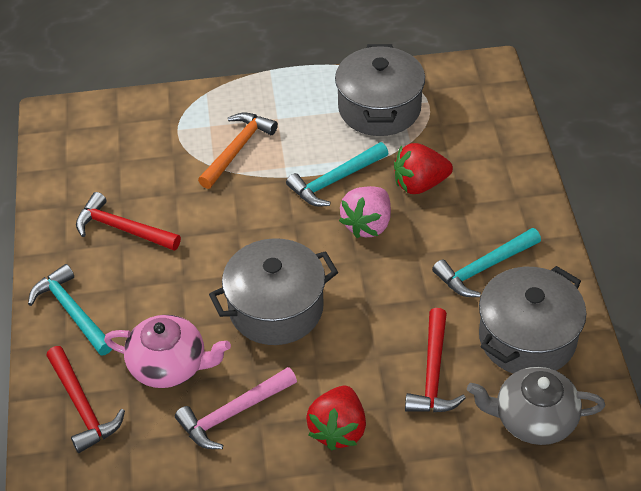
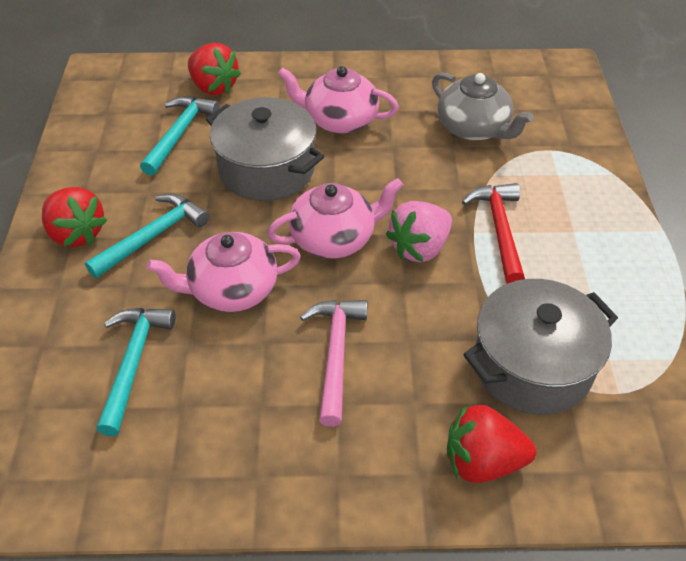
grey pot: 3 -> 2
orange hammer: 1 -> 0
pink teapot: 1 -> 3
red hammer: 3 -> 1
red strawberry: 2 -> 3

